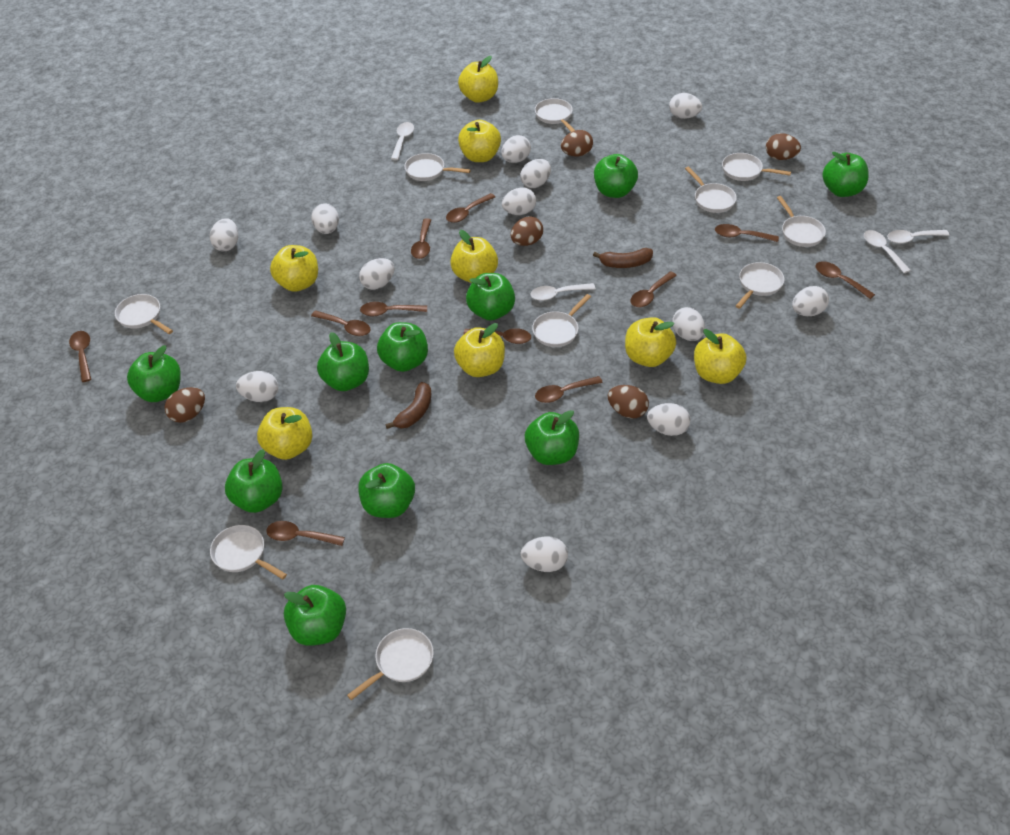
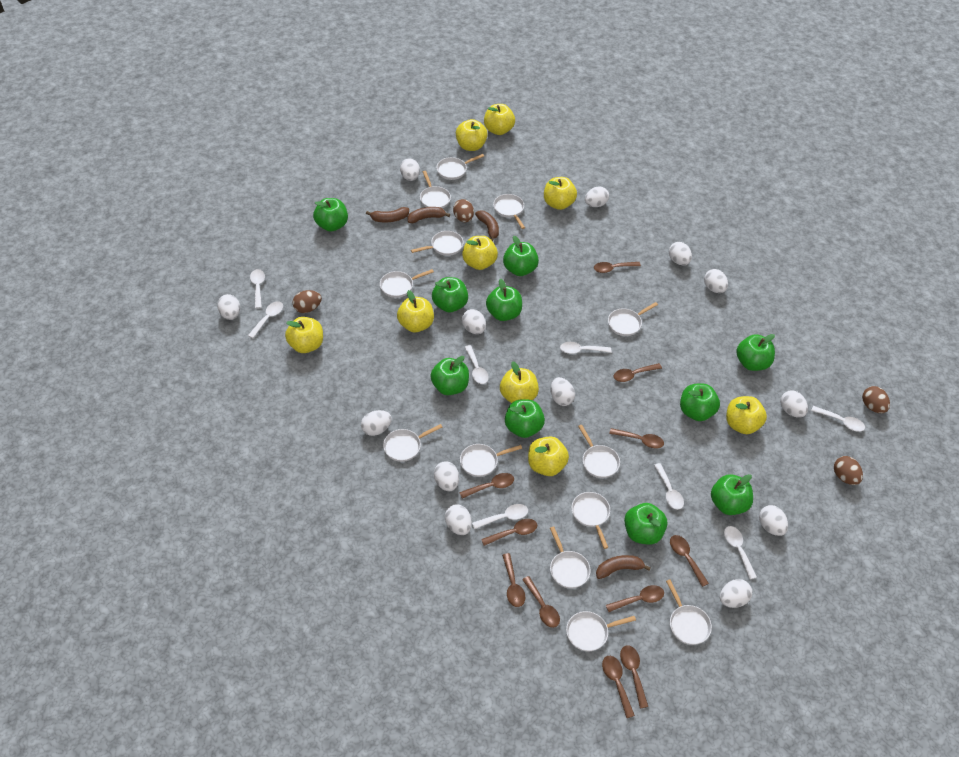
brown banana: 2 -> 4
brown egg: 5 -> 4
white egg: 12 -> 13
white pan: 10 -> 13
white spoon: 4 -> 8
yellow apple: 8 -> 9

